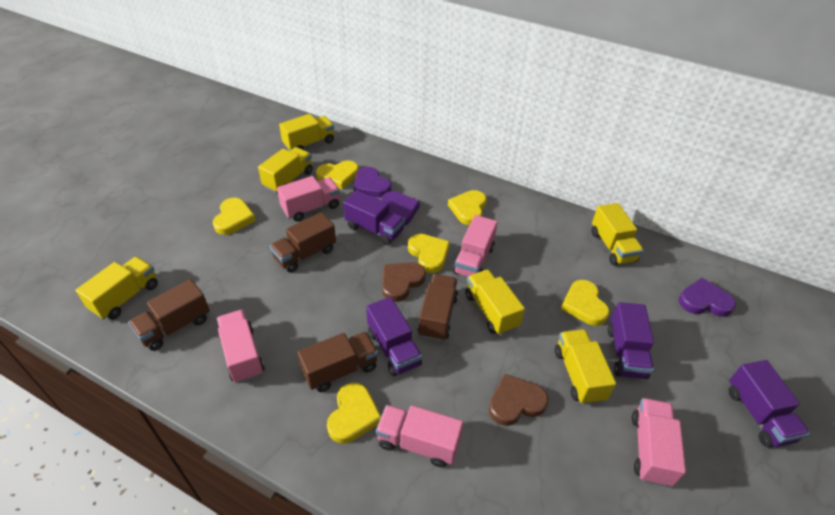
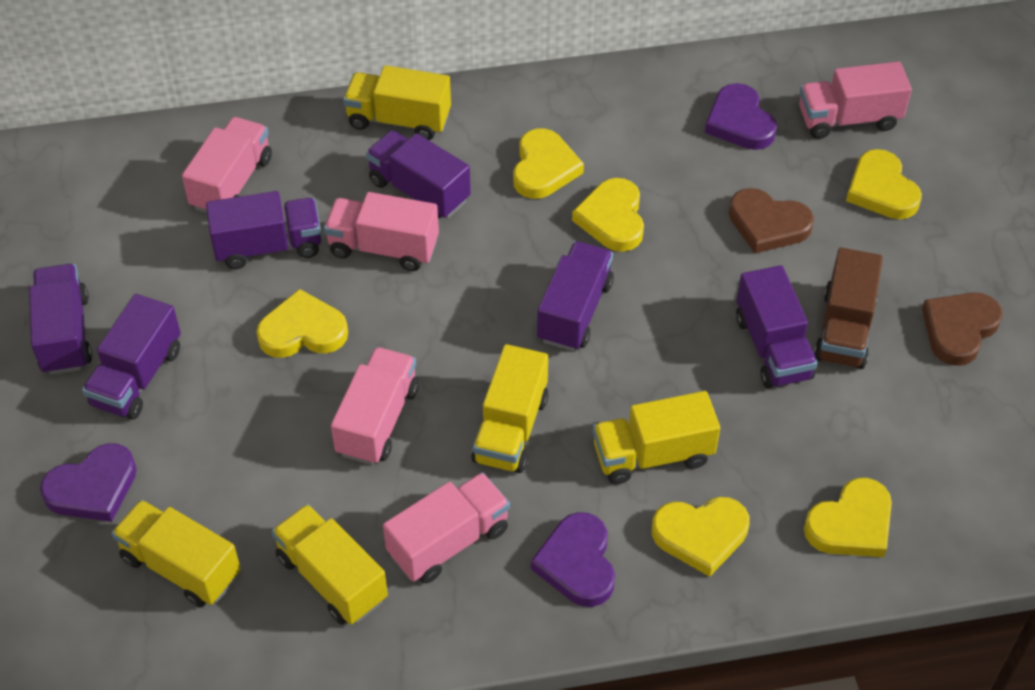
brown truck: 4 -> 1
purple truck: 4 -> 6
yellow truck: 6 -> 5

